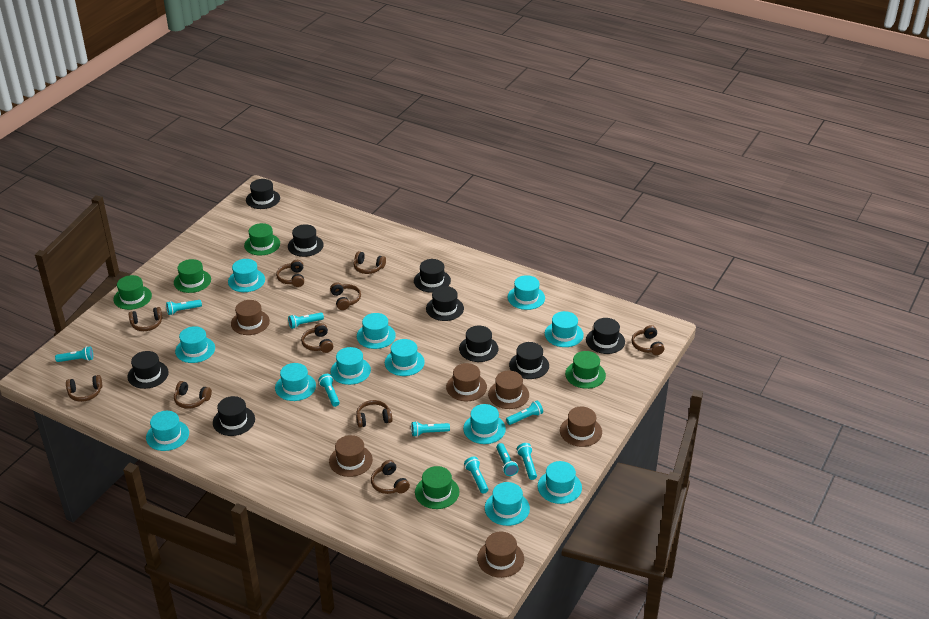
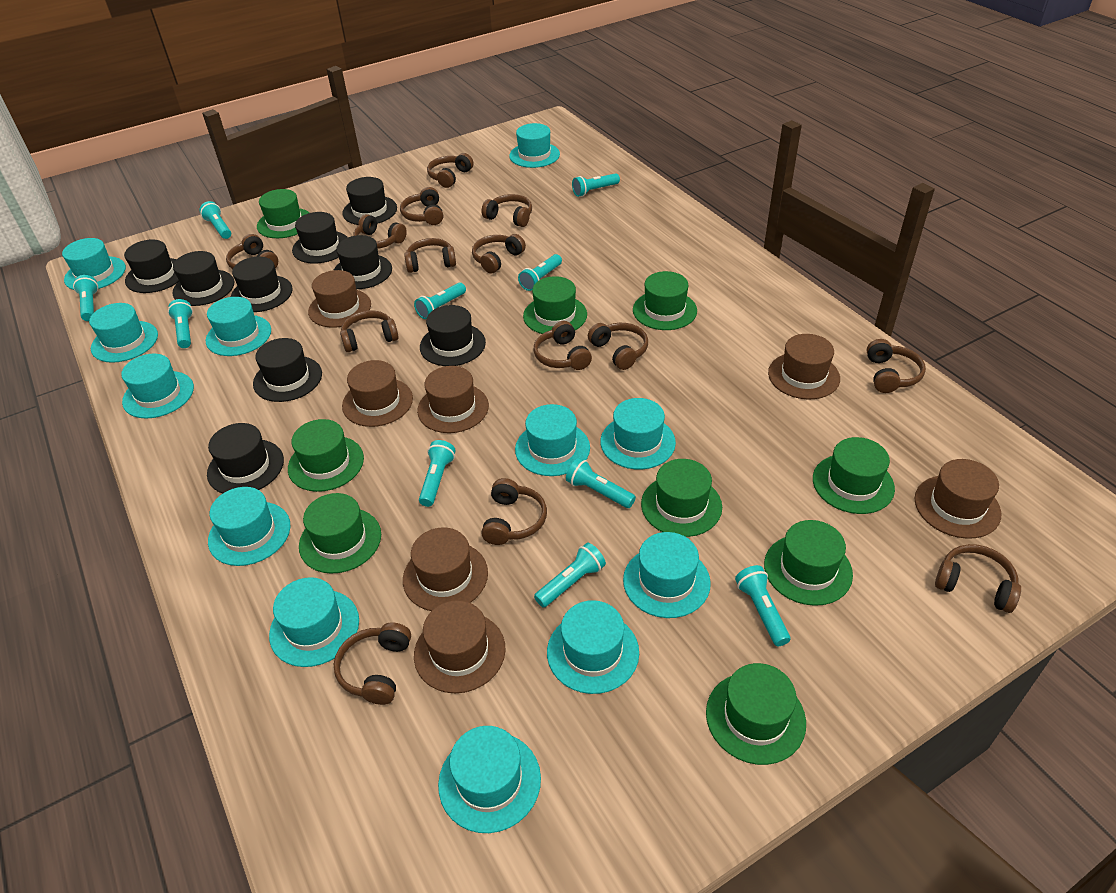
brown hat: 6 -> 7
brown headphones: 10 -> 14
green hat: 5 -> 9
turquoise flashlight: 9 -> 10

